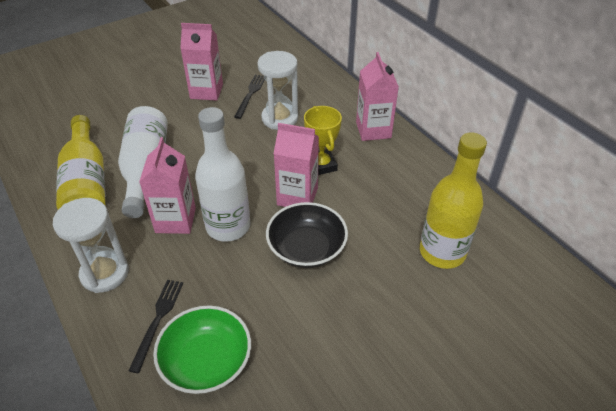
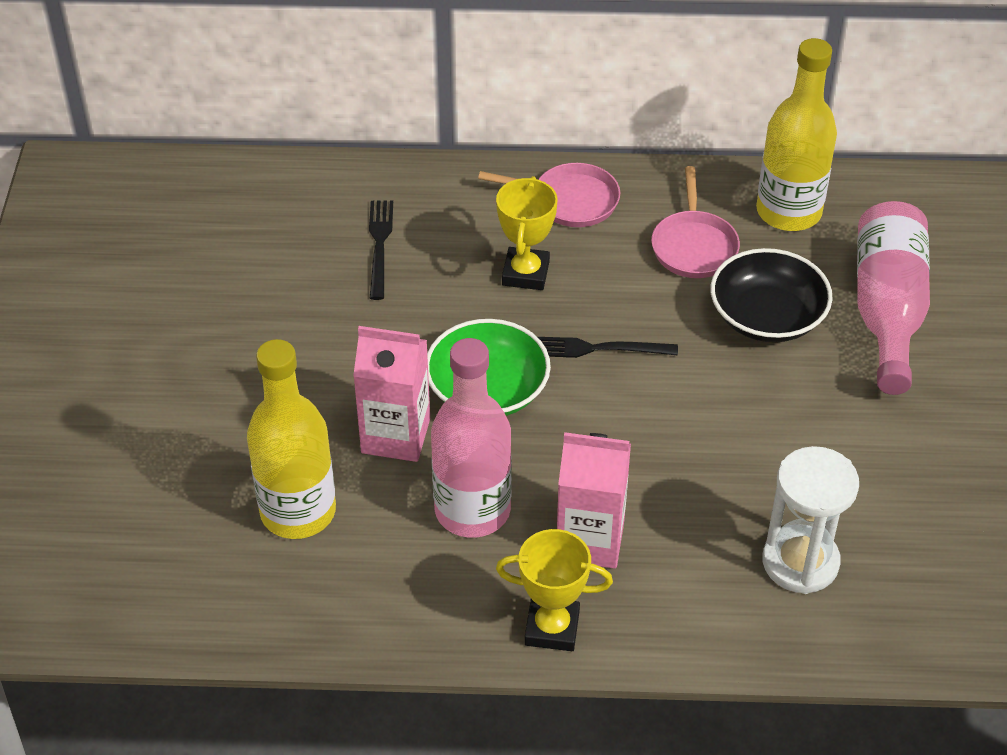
pink bottle: 0 -> 2
pink carton: 4 -> 2
pink pan: 0 -> 2
white bottle: 2 -> 0
white hourglass: 2 -> 1
yellow trophy: 1 -> 2

